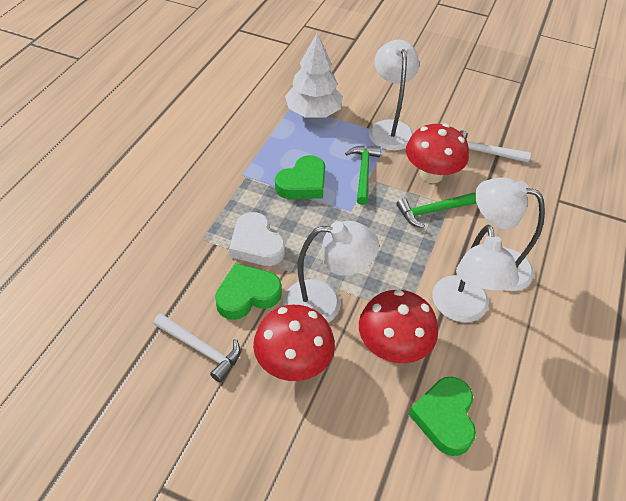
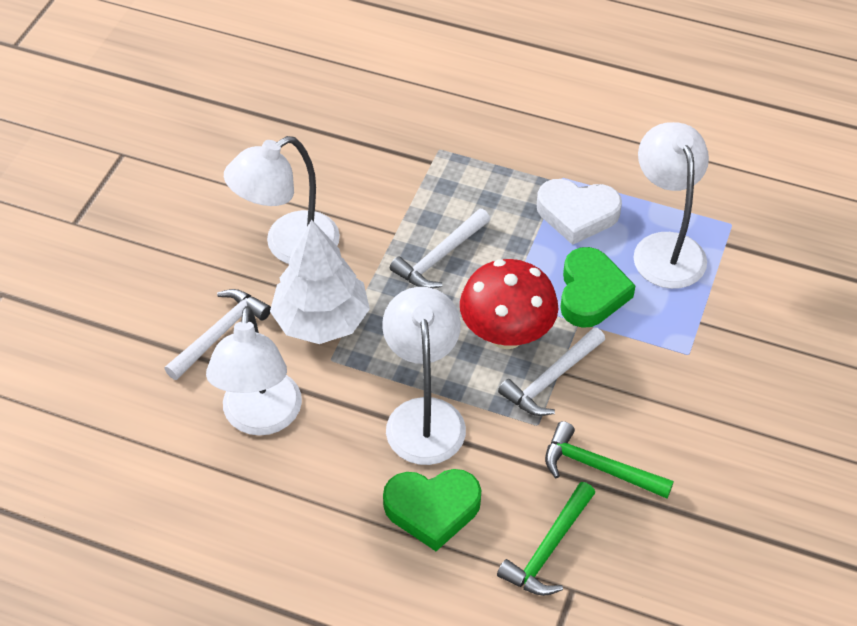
green heart: 3 -> 2
red mushroom: 3 -> 1
white hammer: 2 -> 3

